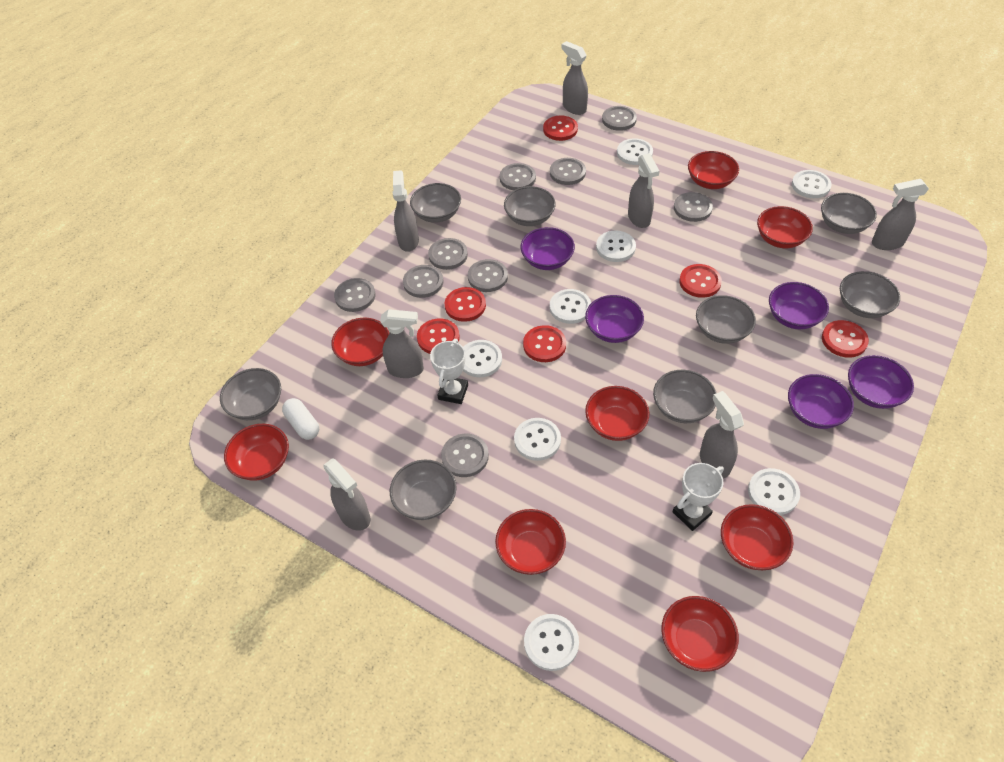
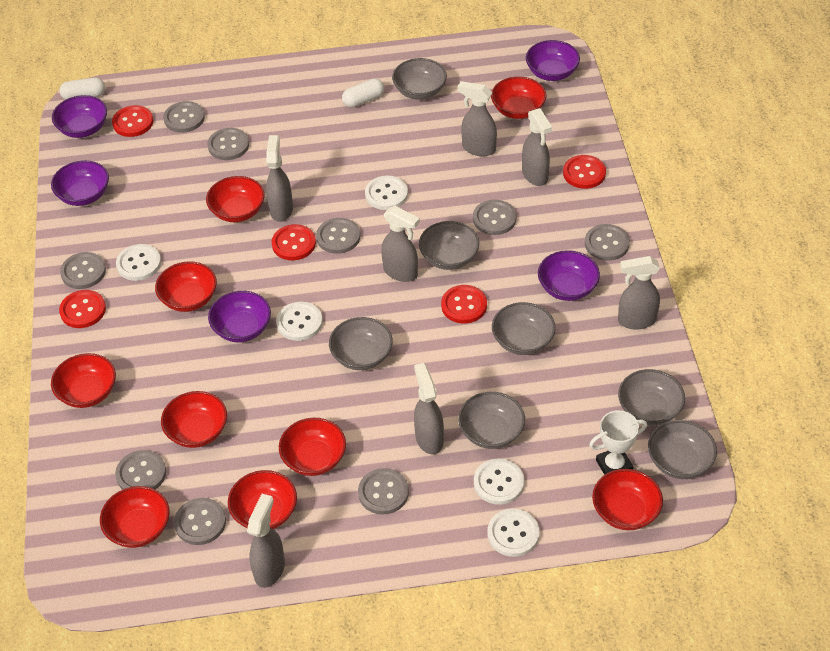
grey bowl: 8 -> 7
red bowl: 8 -> 9
red button: 6 -> 5
white button: 8 -> 5
white capsule: 1 -> 2
white trophy: 2 -> 1

